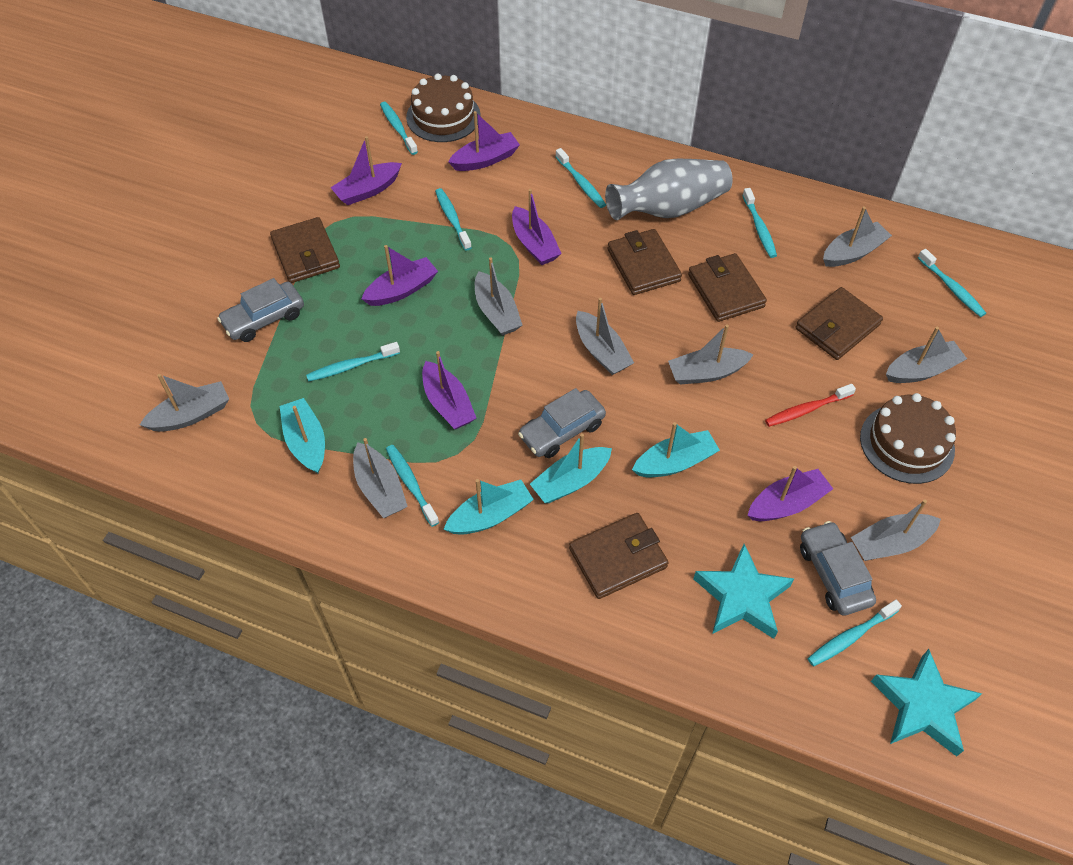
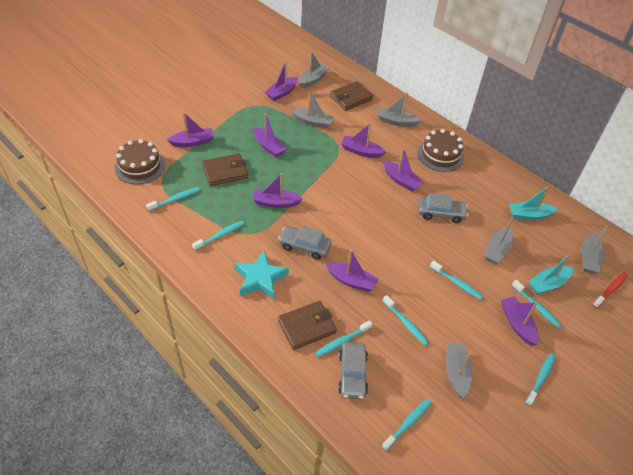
brown wallet: 5 -> 3
grey boat: 8 -> 6
grey vase: 1 -> 0
purple boat: 6 -> 8
turquoise boat: 4 -> 2
turquoise star: 2 -> 1

